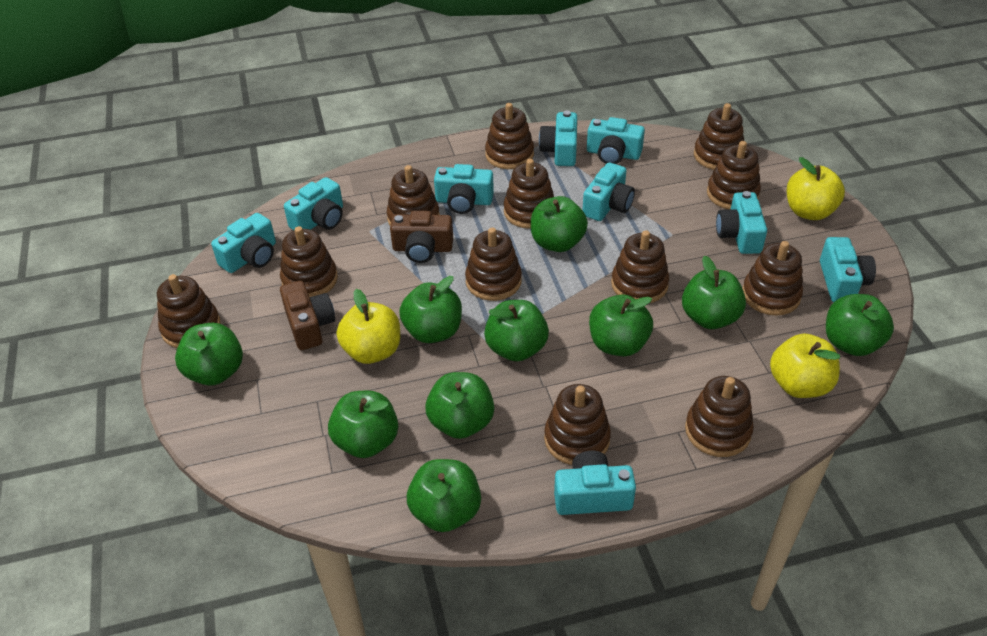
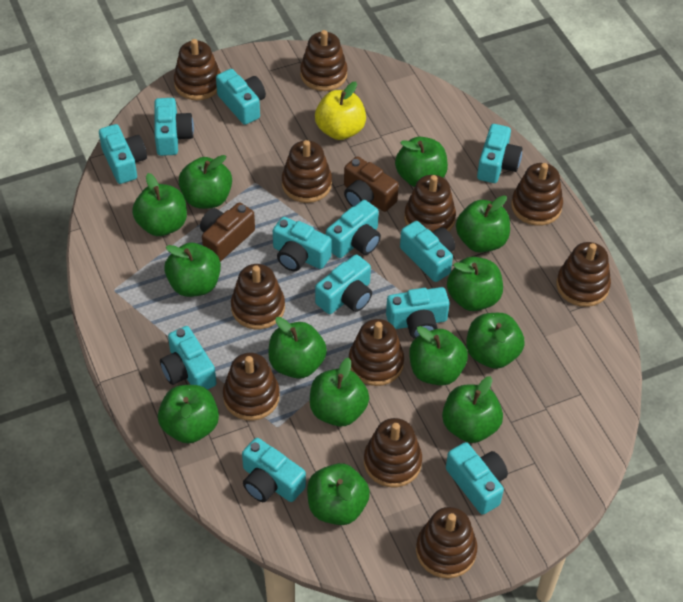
brown stacking toy: 12 -> 11
green apple: 10 -> 13
turquoise camera: 9 -> 12
yellow apple: 3 -> 1

